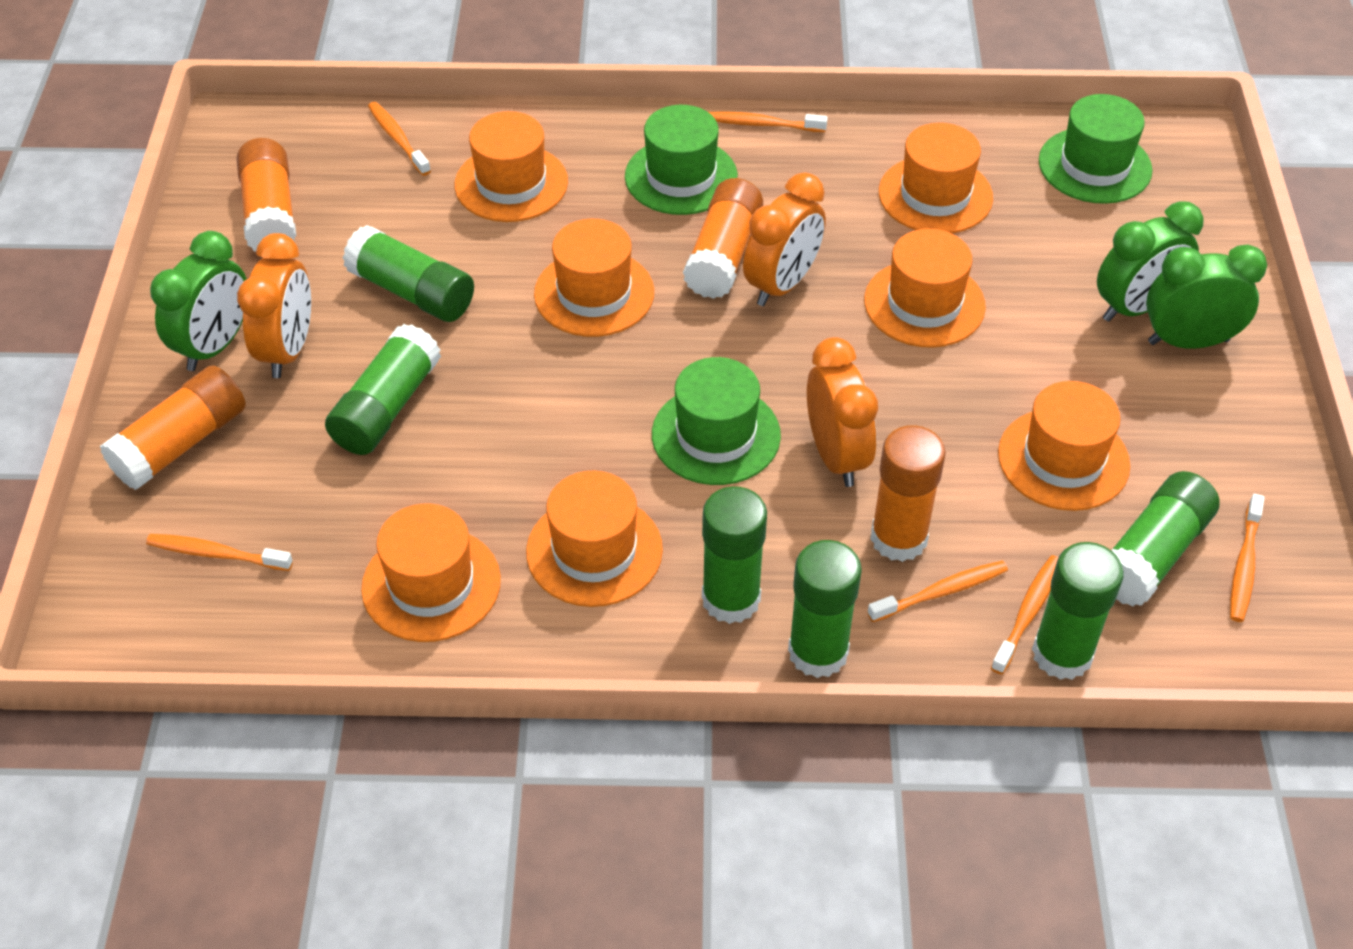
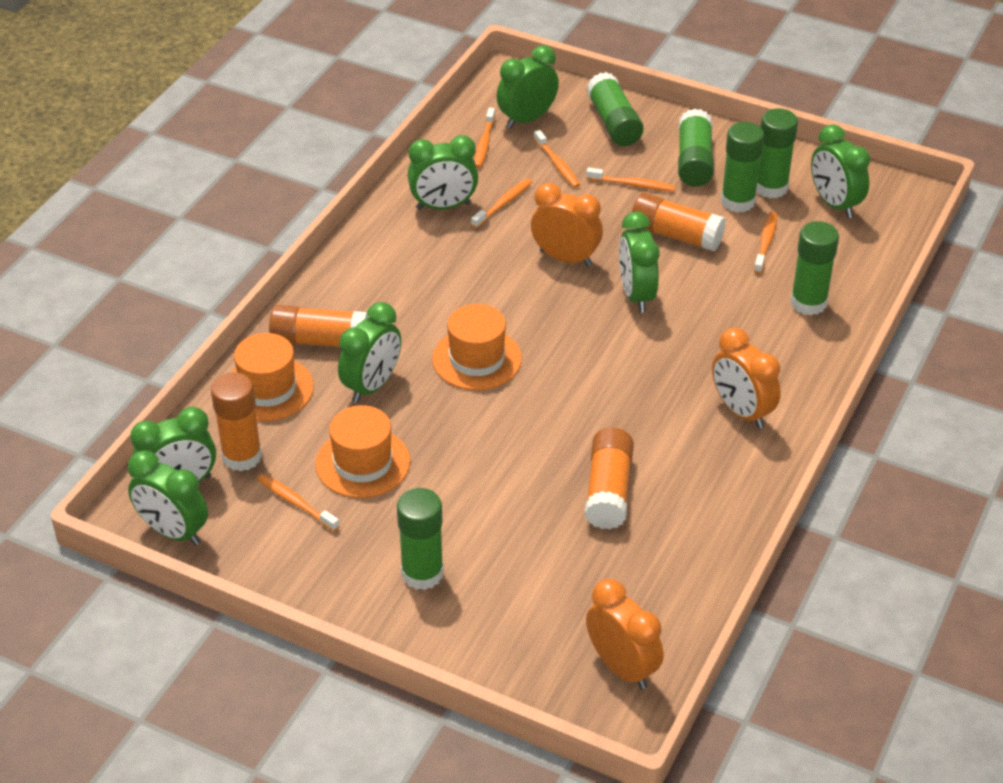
green clock: 3 -> 7
green hat: 3 -> 0
orange hat: 7 -> 3

